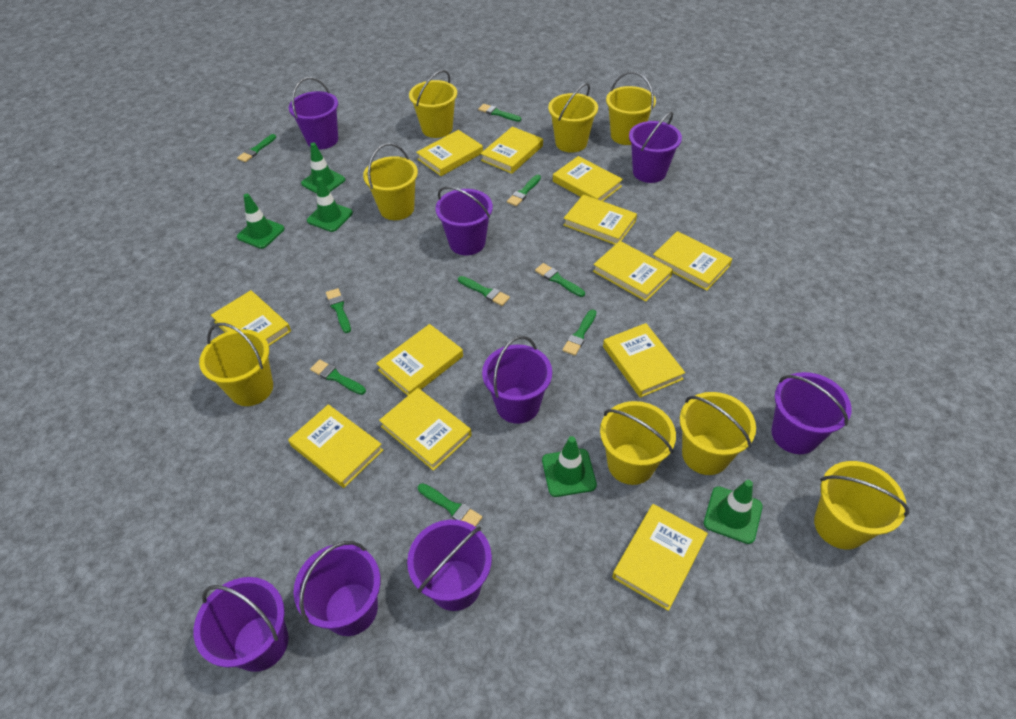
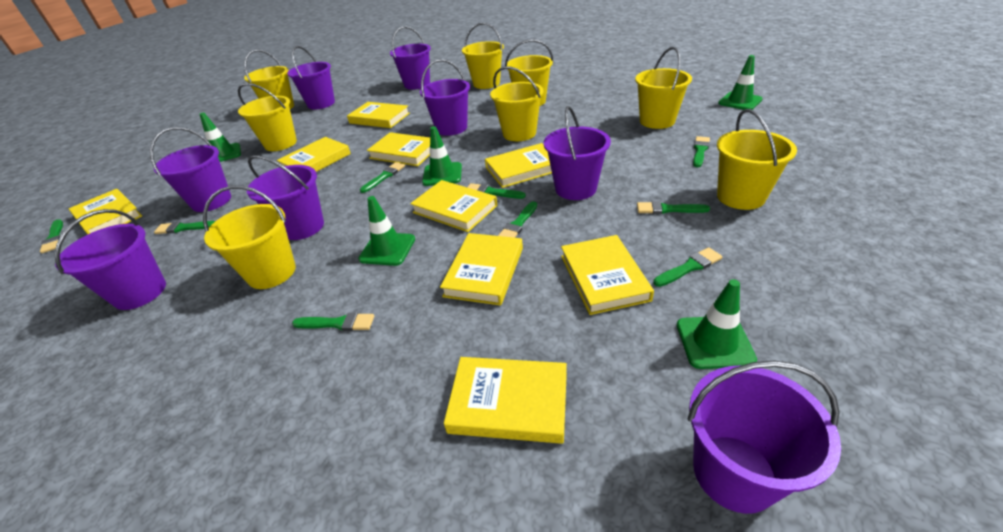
yellow book: 12 -> 9

